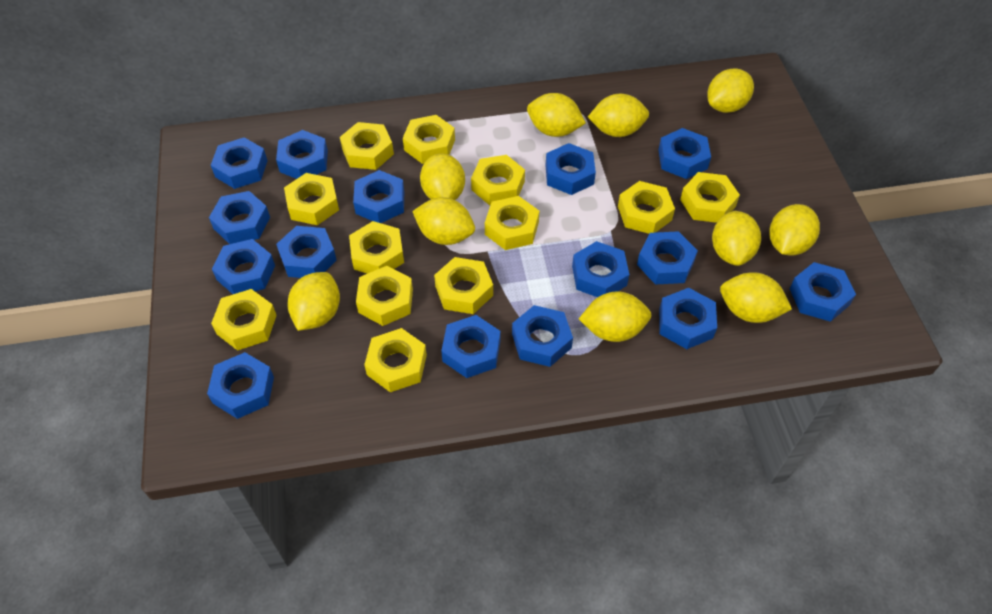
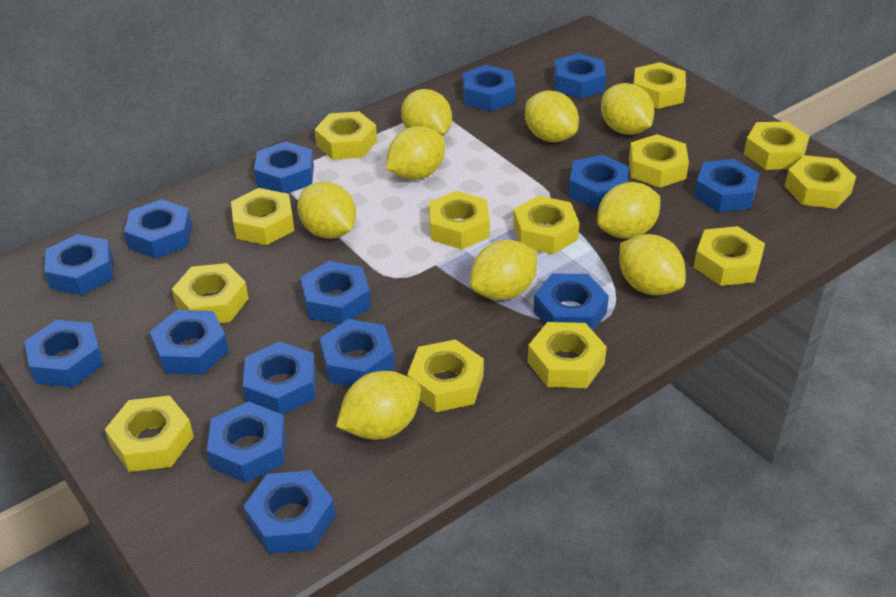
yellow lemon: 10 -> 9
yellow nut: 12 -> 13

